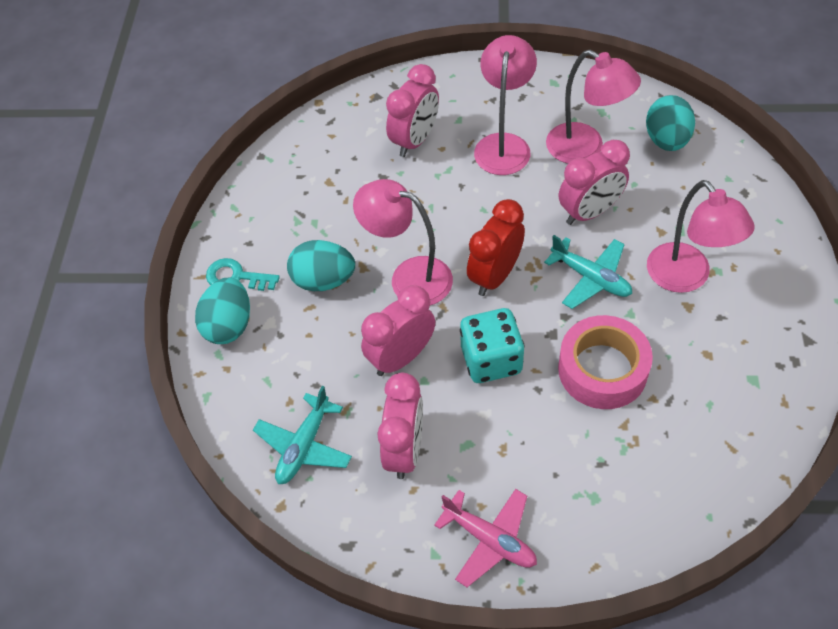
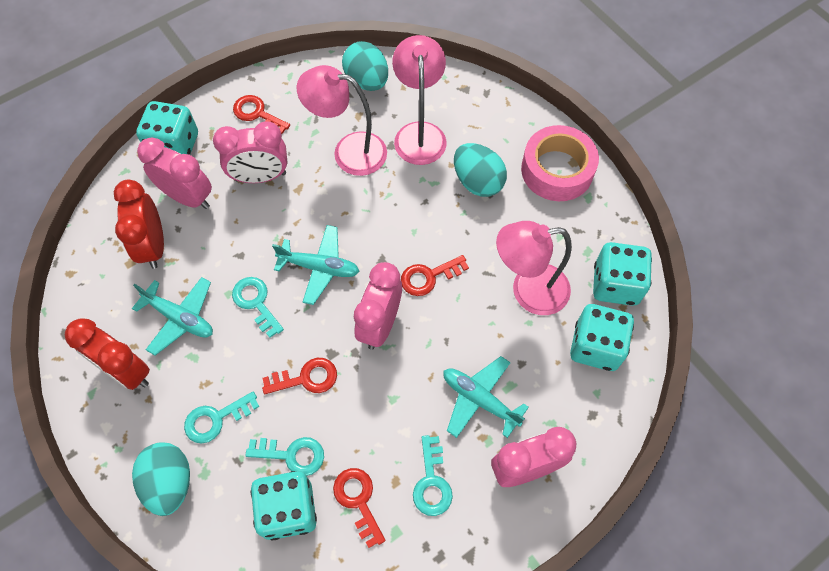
pink lamp: 4 -> 3
pink plane: 1 -> 0
red clock: 1 -> 2
red key: 0 -> 4
turquoise dice: 1 -> 4
turquoise key: 1 -> 4
turquoise plane: 2 -> 3

